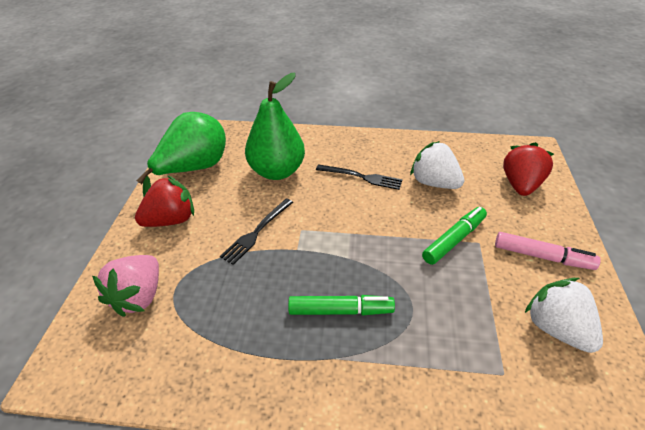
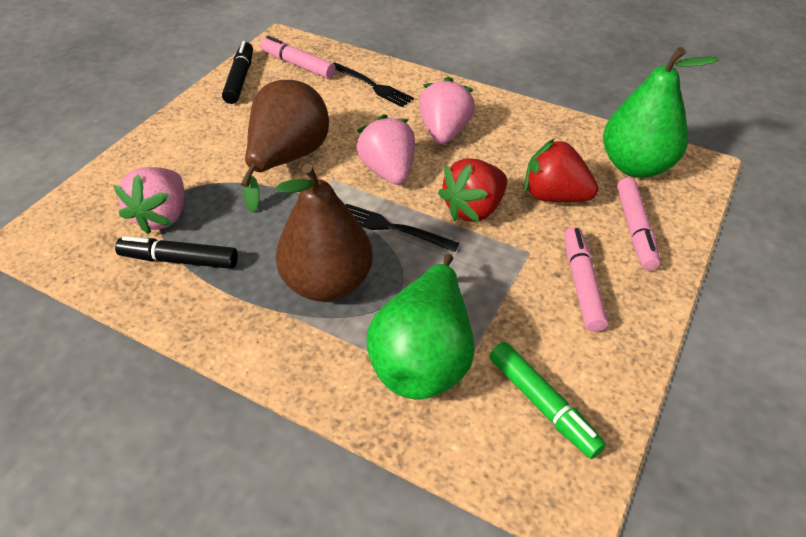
black marker: 0 -> 2
brown pear: 0 -> 2
green marker: 2 -> 1
pink marker: 1 -> 3
pink strawberry: 1 -> 3
white strawberry: 2 -> 0

